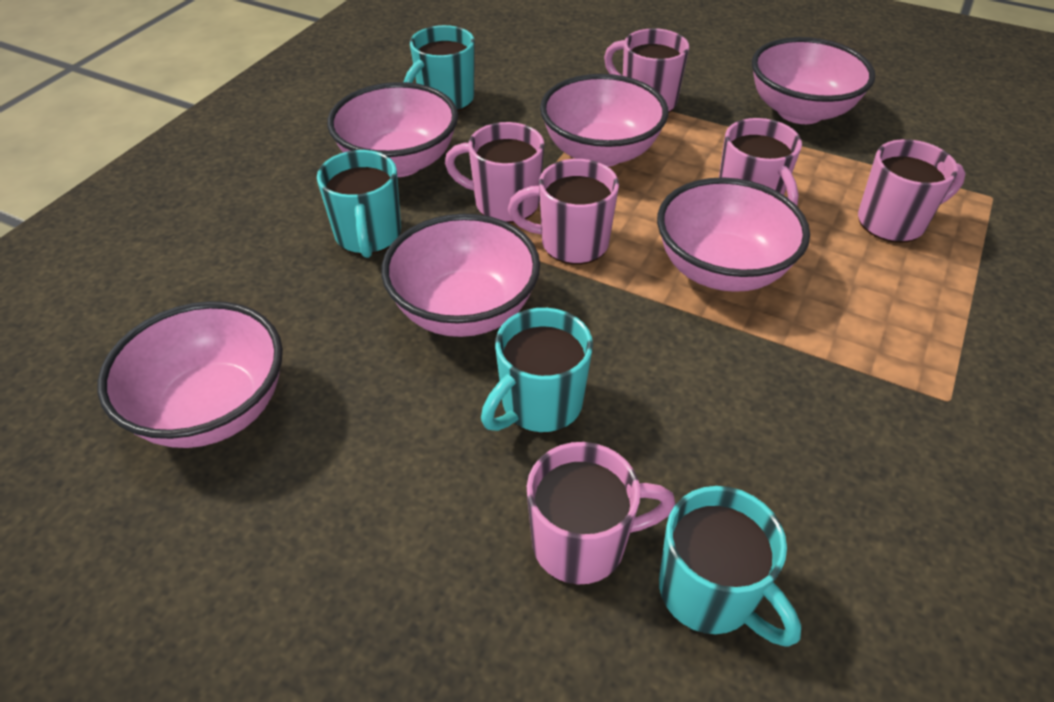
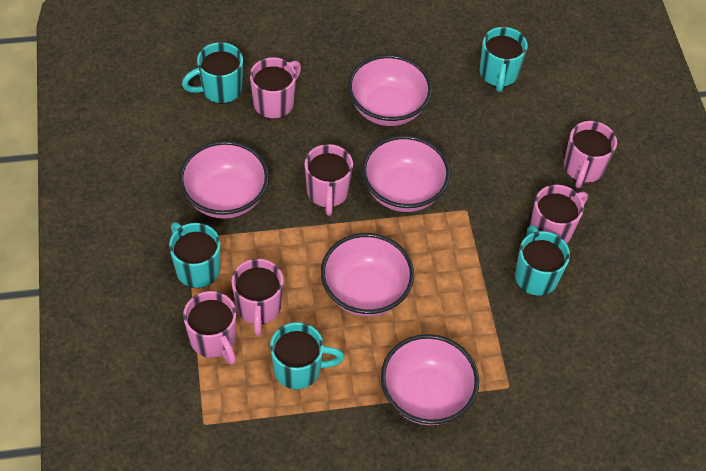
pink bowl: 6 -> 5
turquoise mug: 4 -> 5

